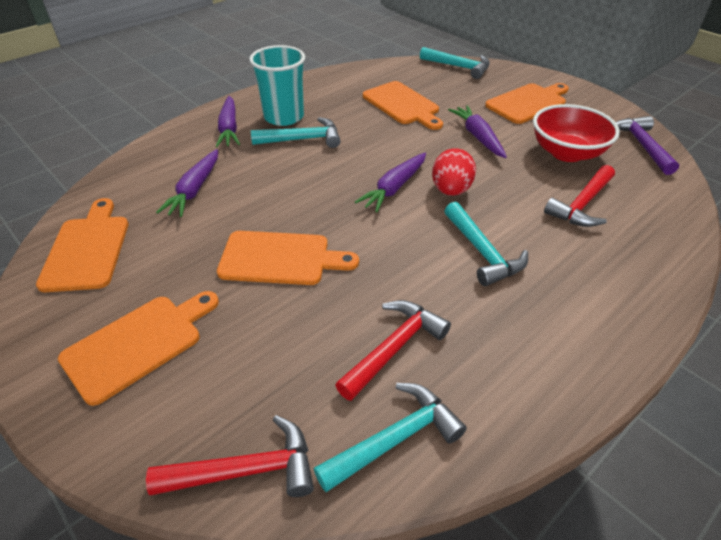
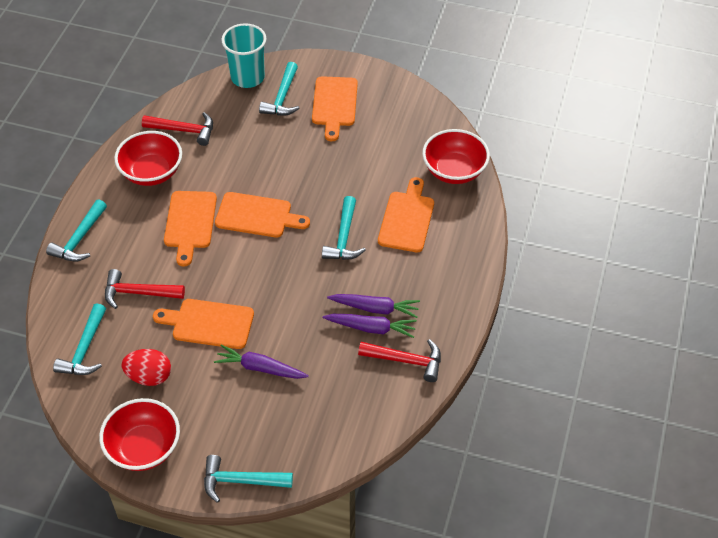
purple carrot: 4 -> 3
purple hammer: 1 -> 0
red bowl: 1 -> 3
turquoise hammer: 4 -> 5

